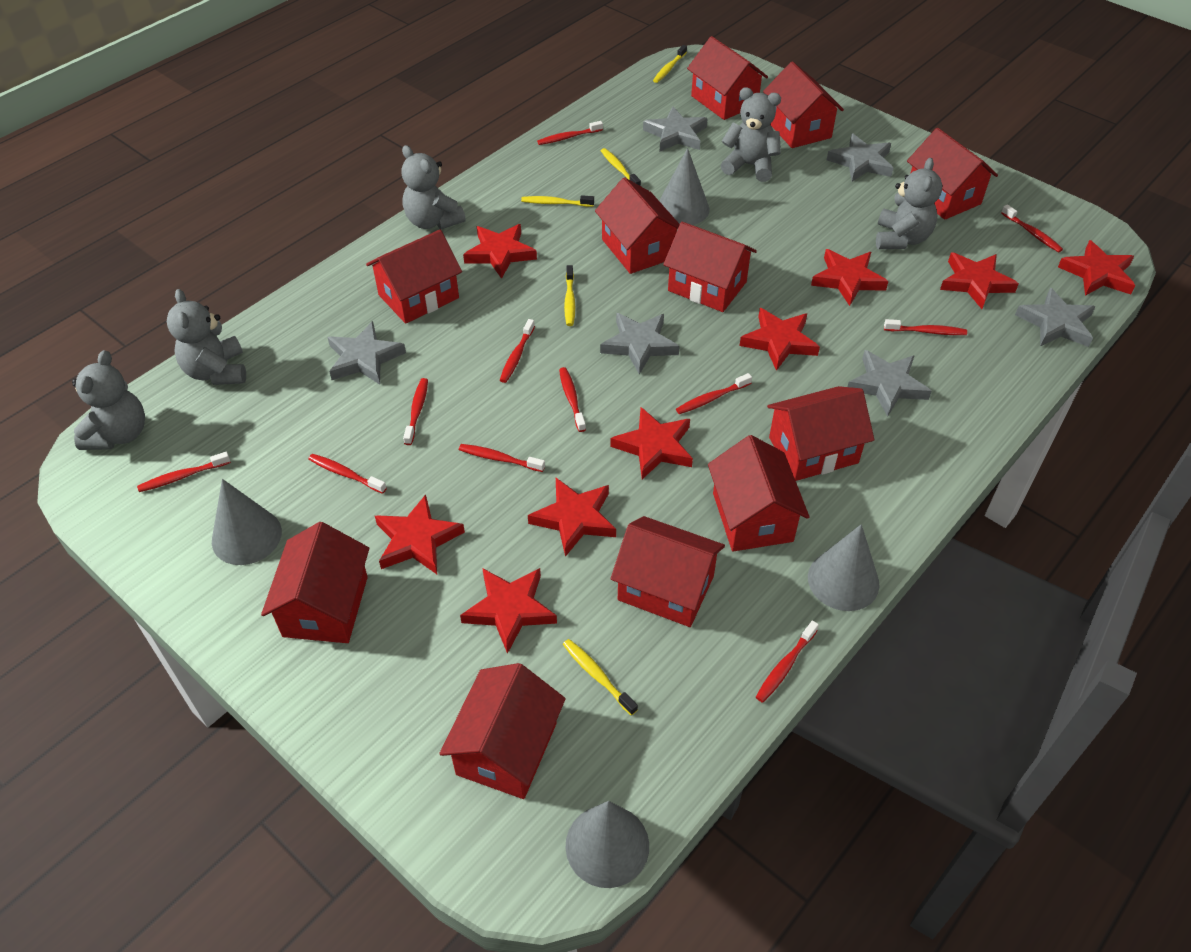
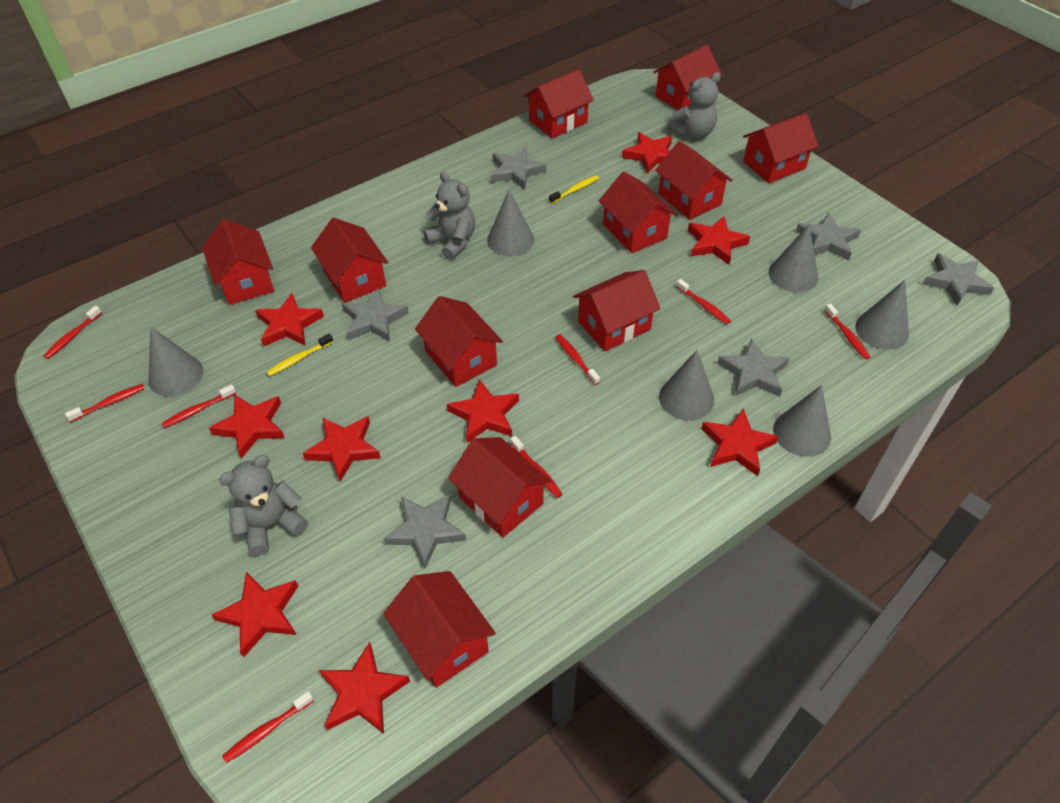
grey cone: 4 -> 6
grey teddy bear: 5 -> 3
red toothbrush: 11 -> 8
yellow toothbrush: 5 -> 2

